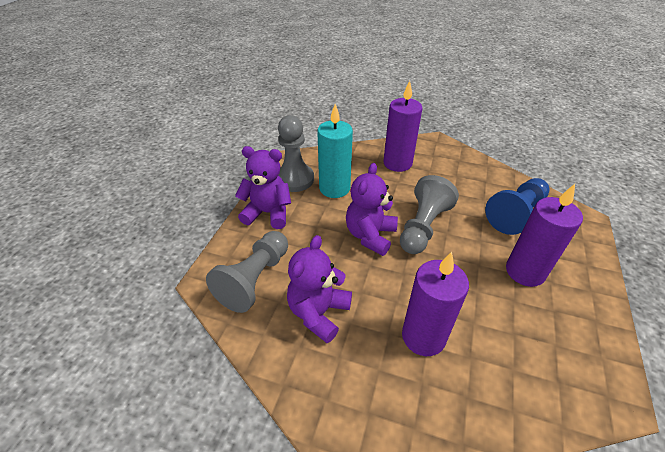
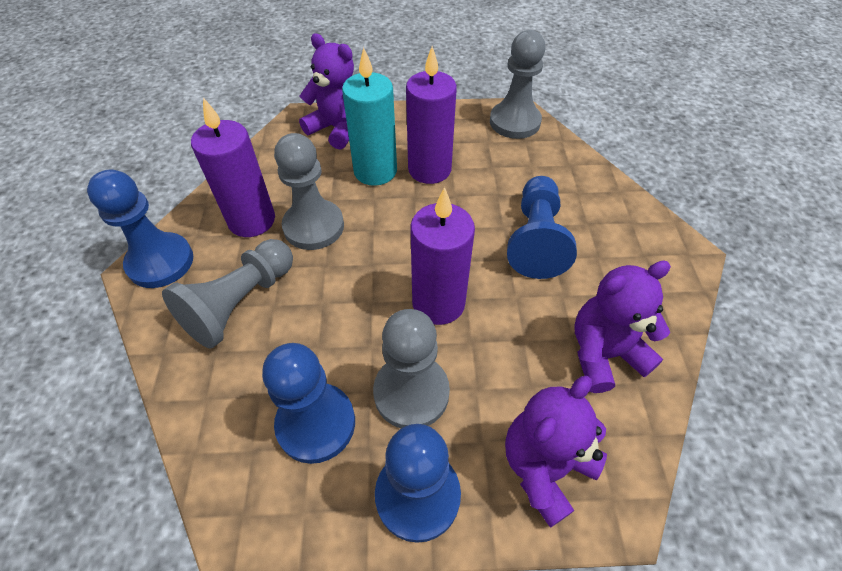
blue pawn: 1 -> 4
grey pawn: 3 -> 4

